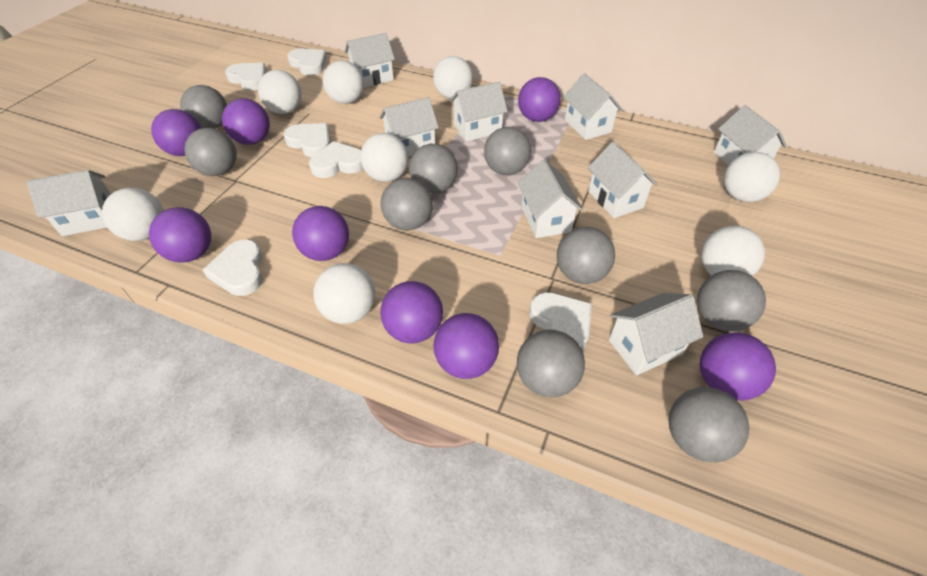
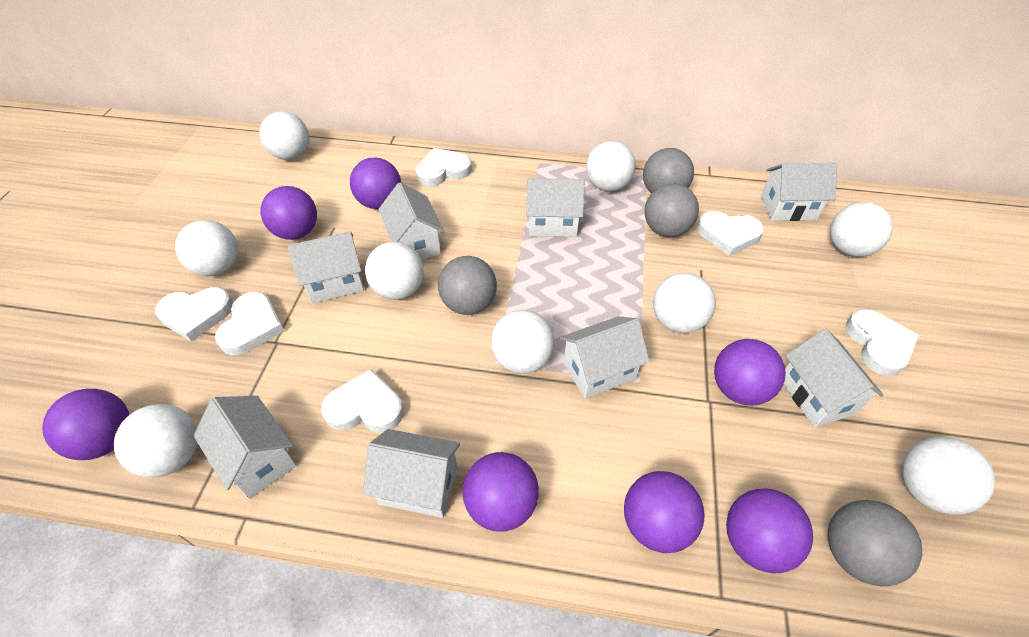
grey ball: 9 -> 4
purple ball: 8 -> 7
white ball: 8 -> 9
white house: 9 -> 8

